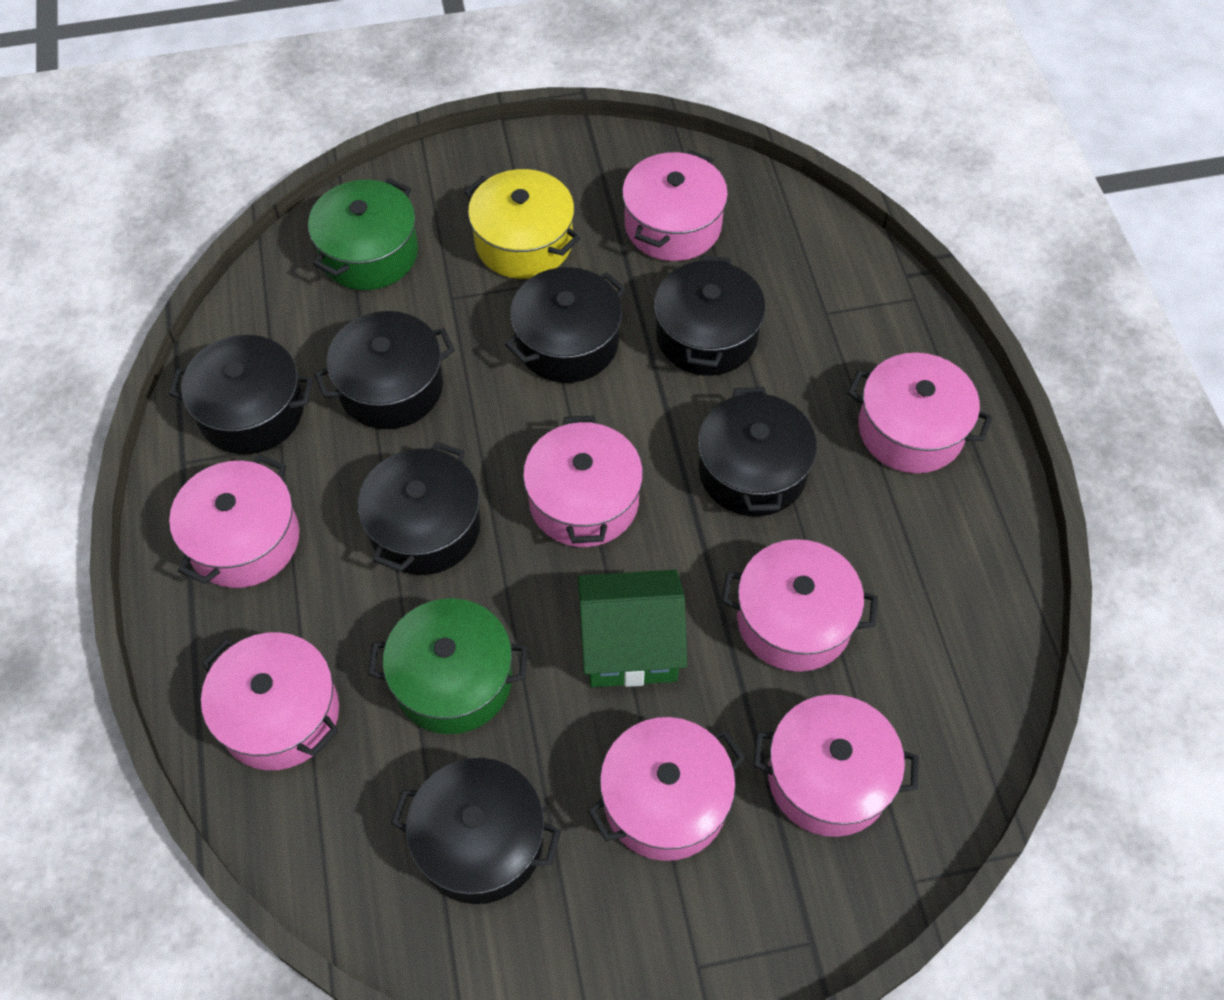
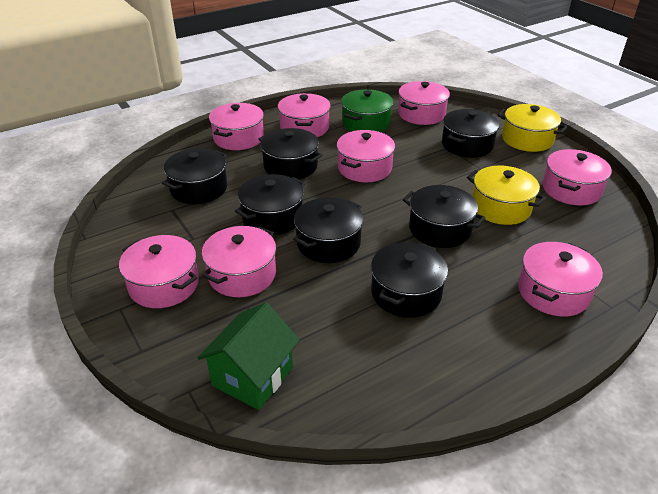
green pot: 2 -> 1
yellow pot: 1 -> 2

